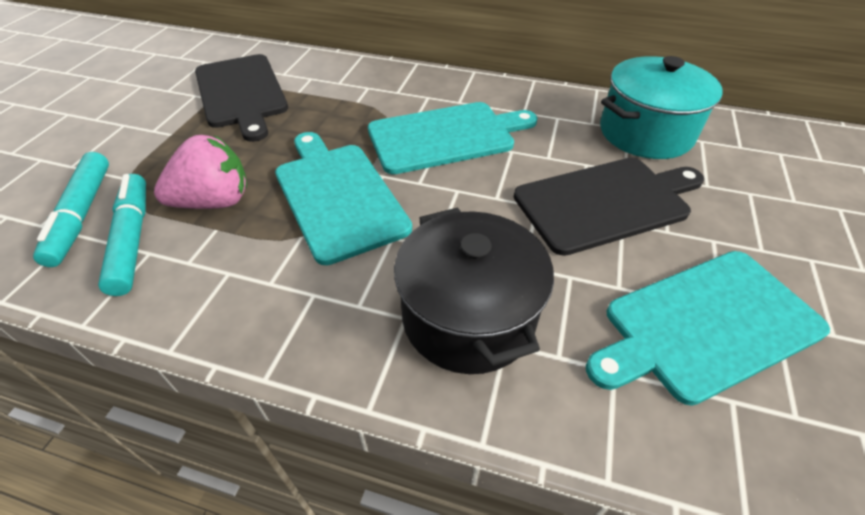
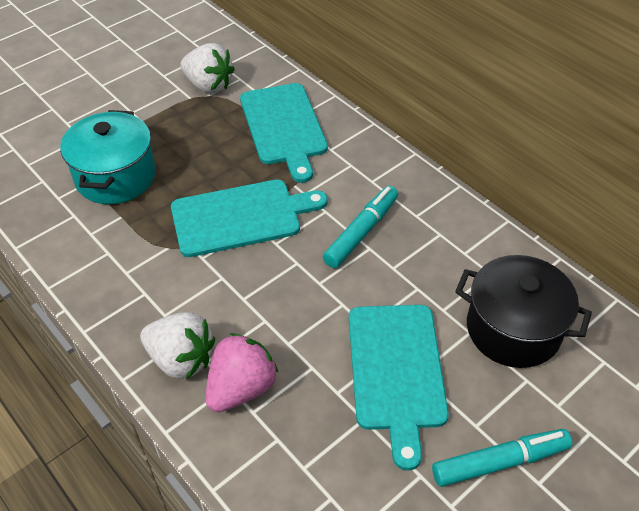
black cutting board: 2 -> 0
white strawberry: 0 -> 2

